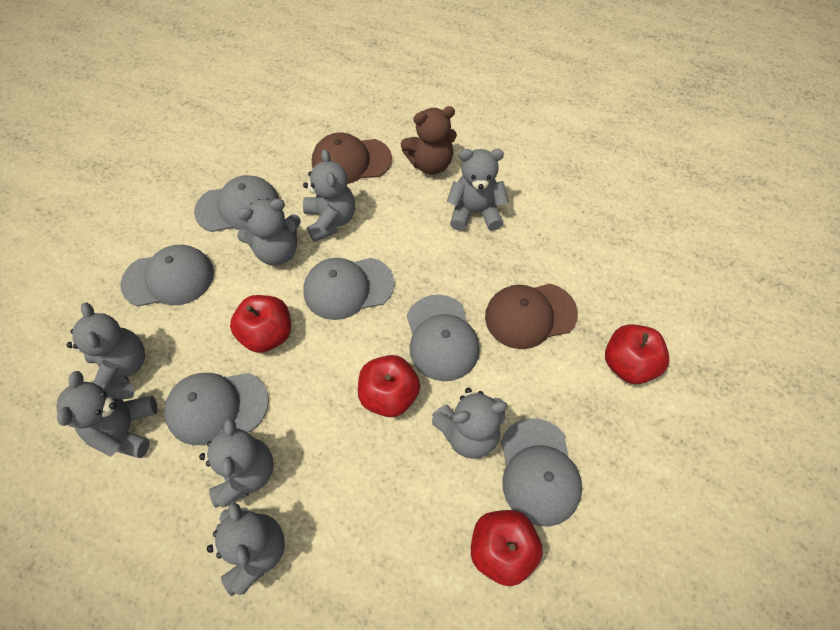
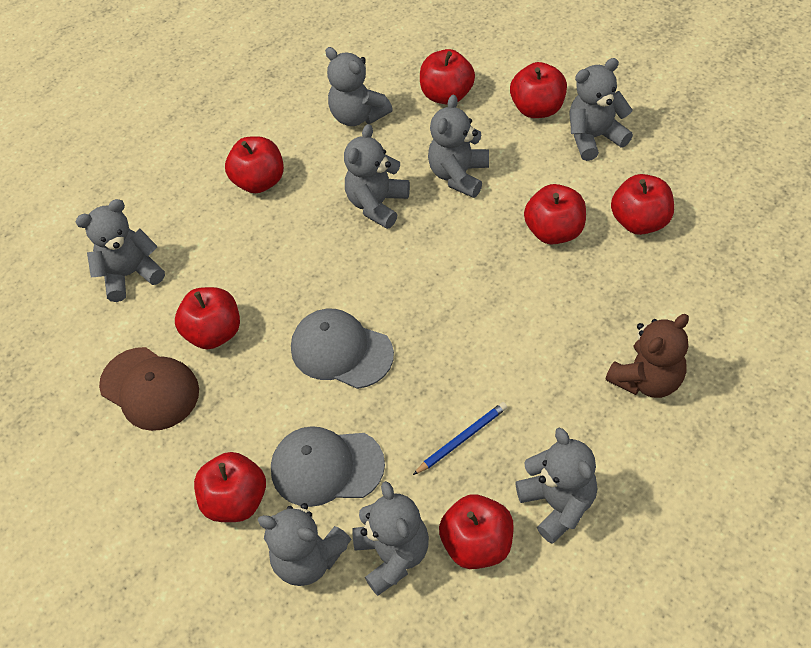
blue pencil: 0 -> 1
brown cap: 2 -> 1
grey cap: 6 -> 2
red apple: 4 -> 8

